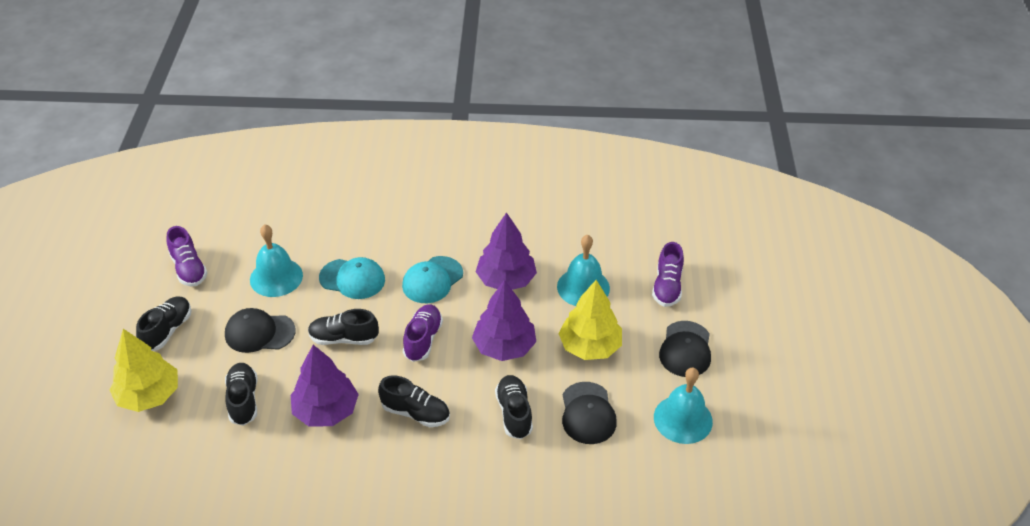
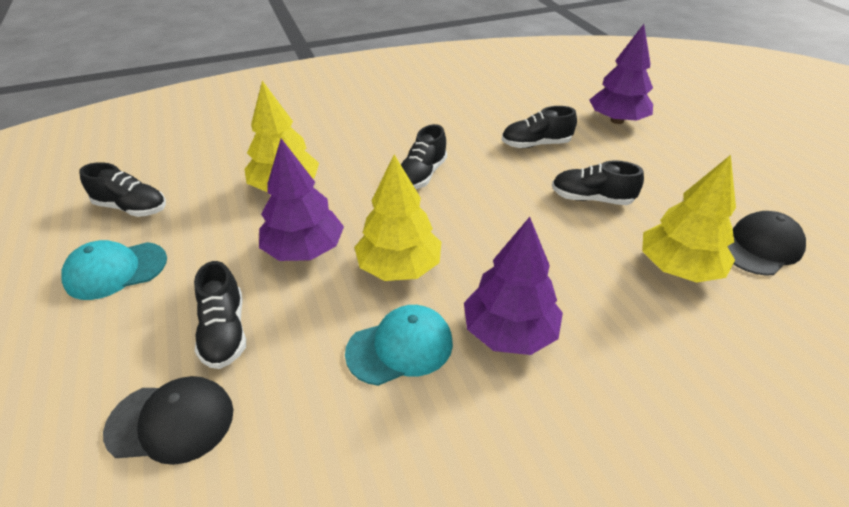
black cap: 3 -> 2
purple shoe: 3 -> 0
turquoise bell: 3 -> 0
yellow tree: 2 -> 3

